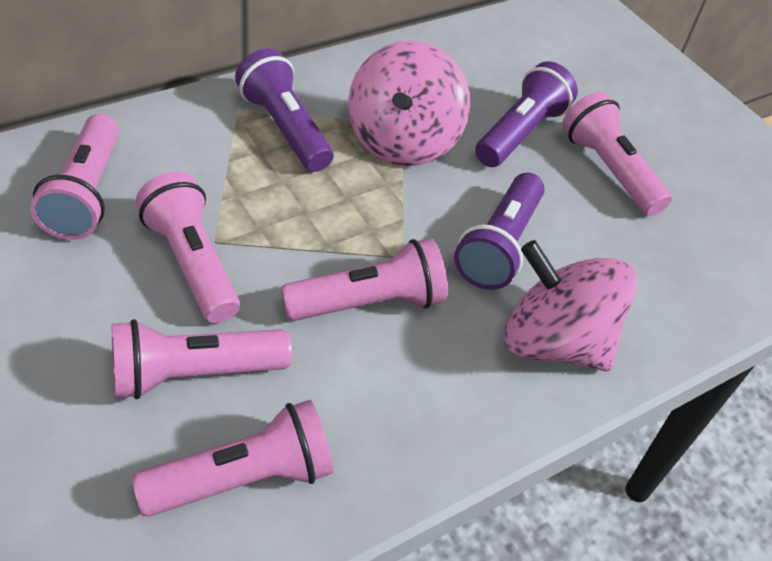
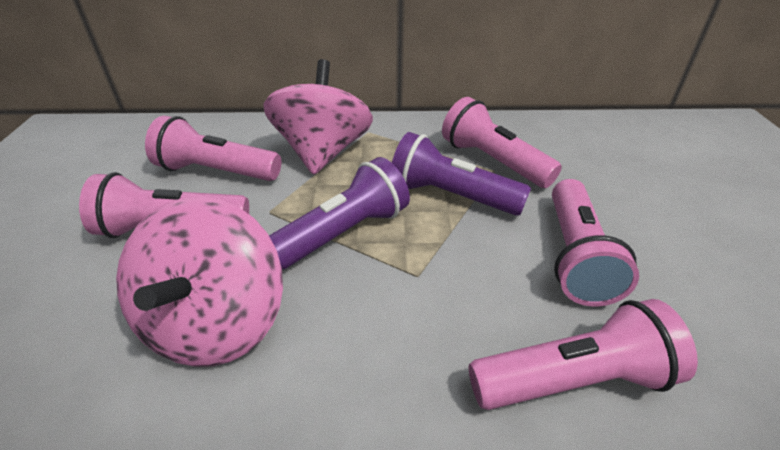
pink flashlight: 6 -> 5
purple flashlight: 3 -> 2

